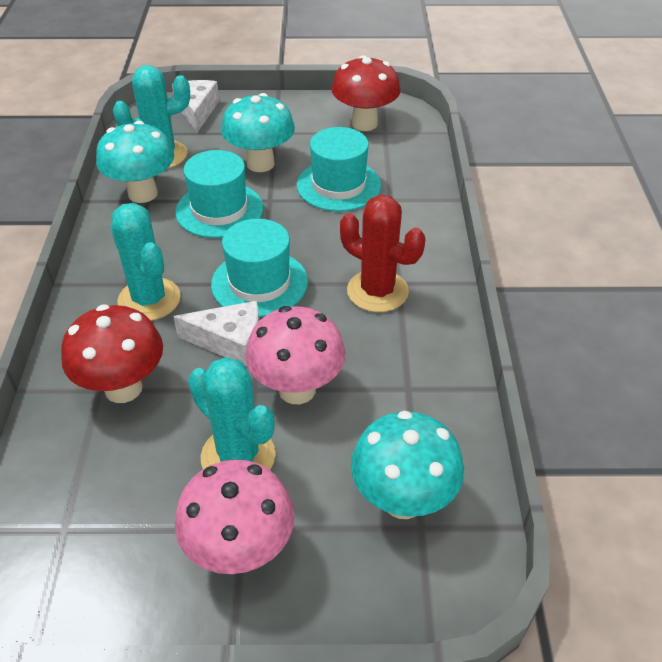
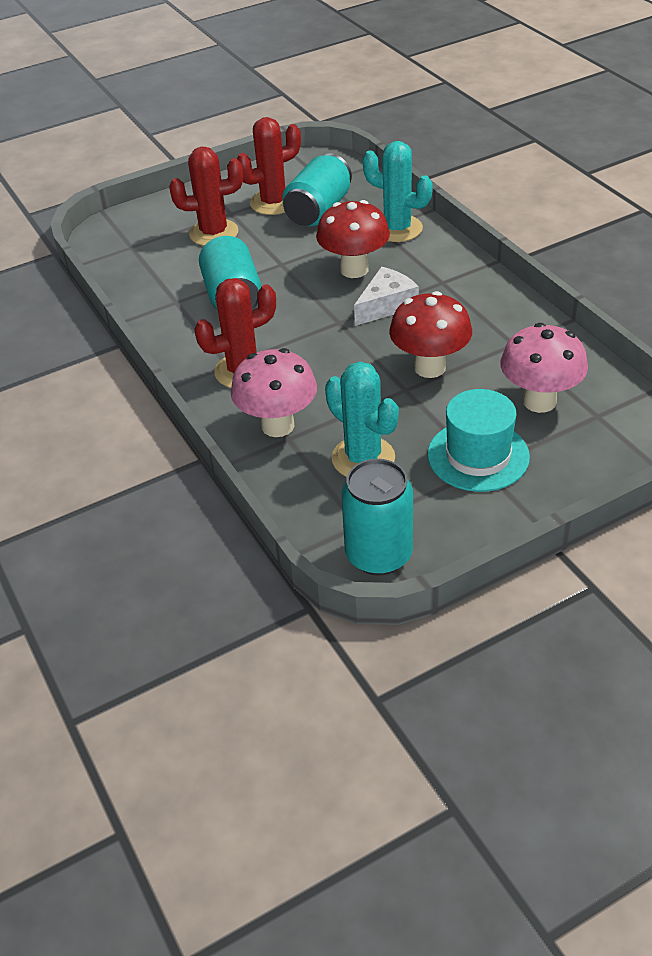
red cactus: 1 -> 3
turquoise cactus: 3 -> 2
turquoise can: 0 -> 3
turquoise hat: 3 -> 1
turquoise mushroom: 3 -> 0
white cheese: 2 -> 1

